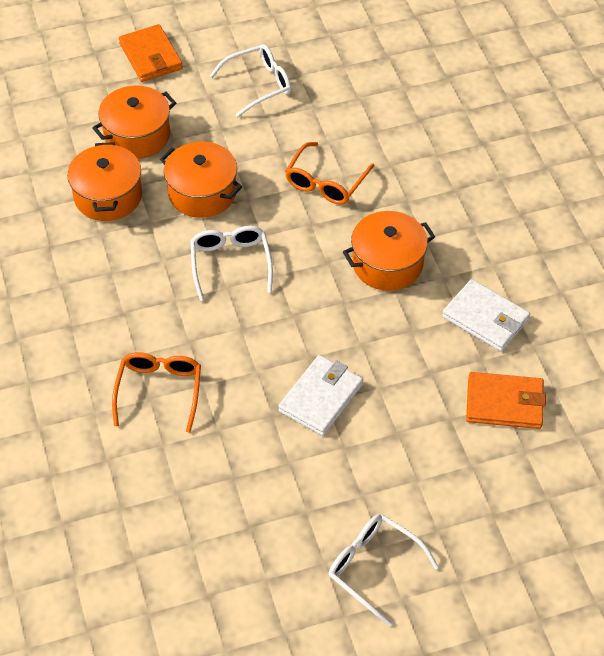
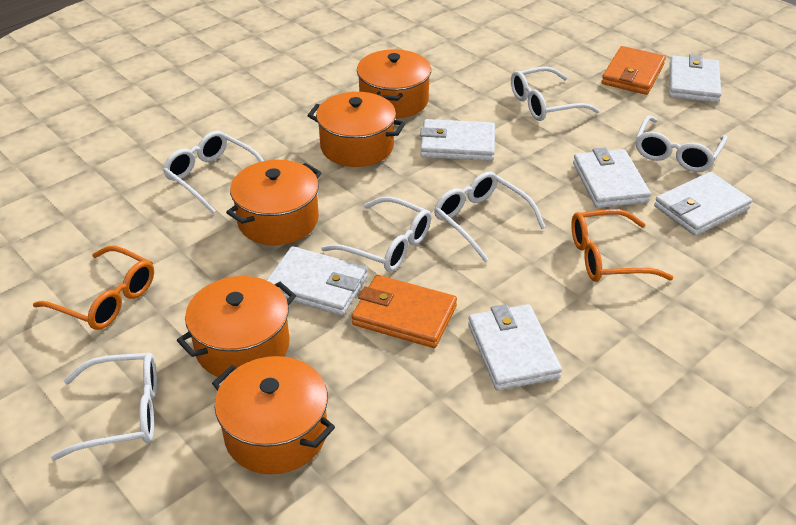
orange pot: 4 -> 5
white glasses: 3 -> 6
white wallet: 2 -> 6

